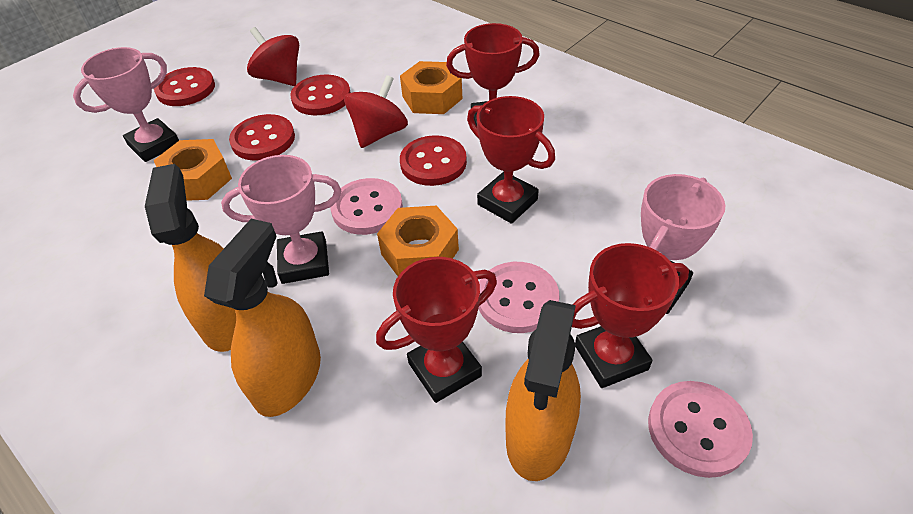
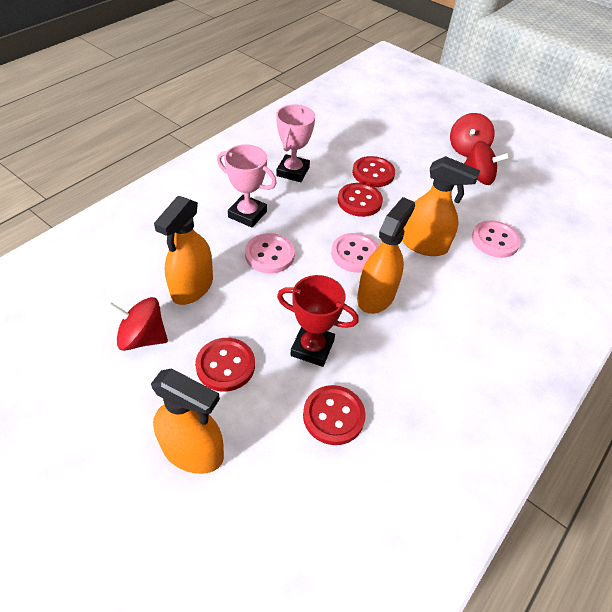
orange nut: 3 -> 0
orange spray bottle: 3 -> 4
pink trophy: 3 -> 2
red spinning top: 2 -> 3
red trophy: 4 -> 1

